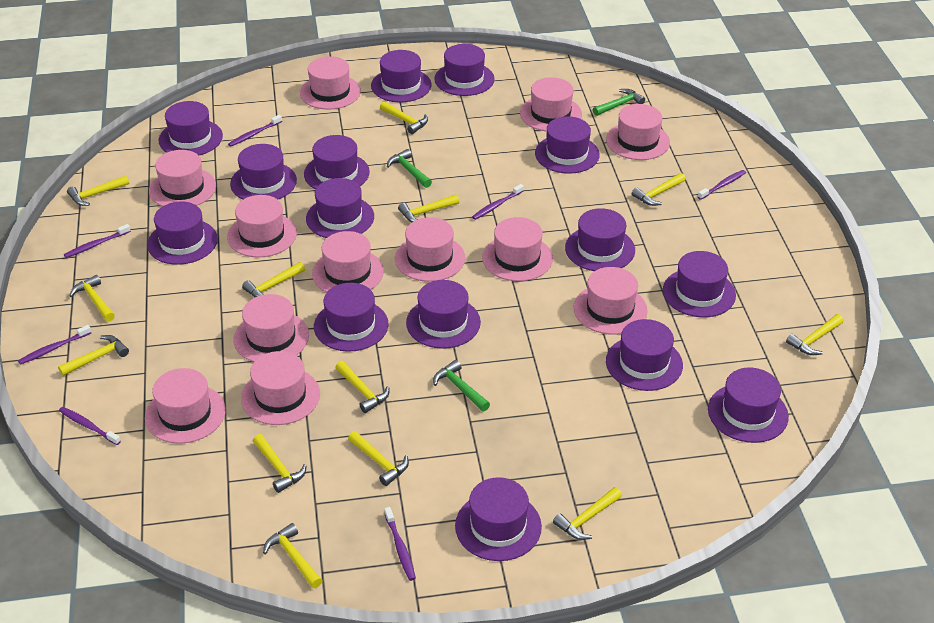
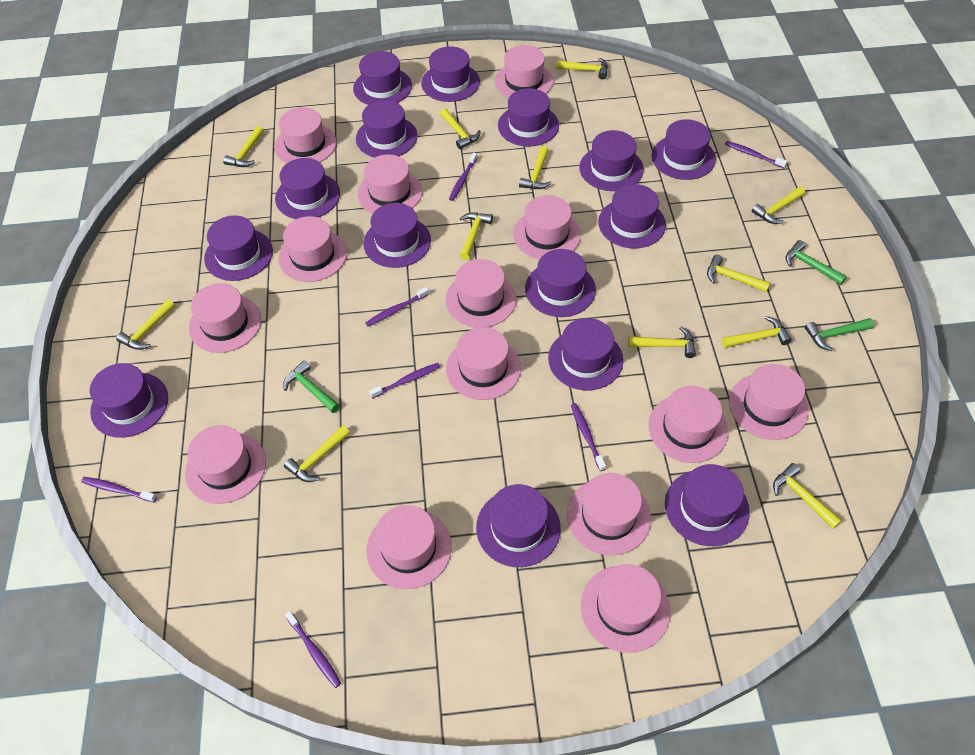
pink hat: 12 -> 14
yellow hammer: 13 -> 12

